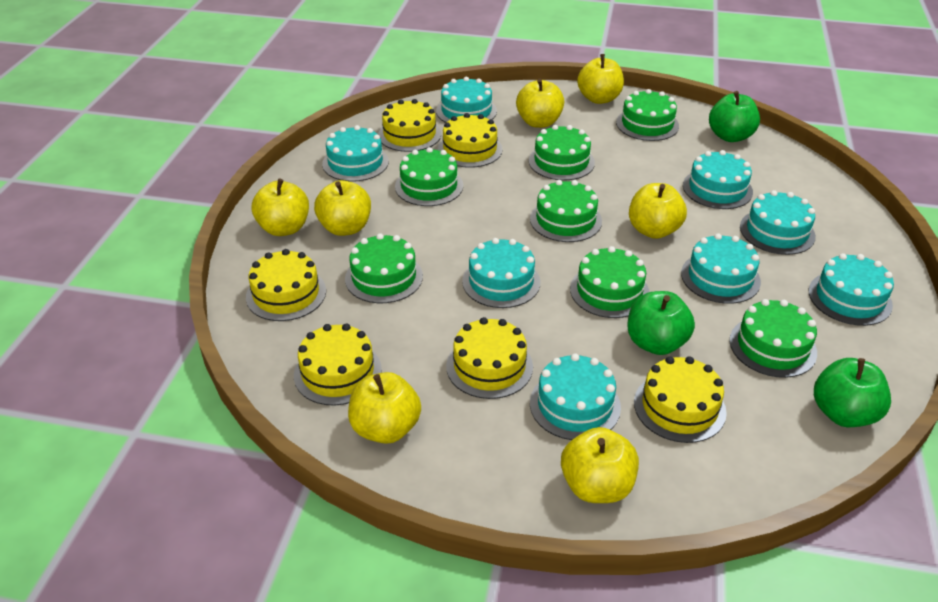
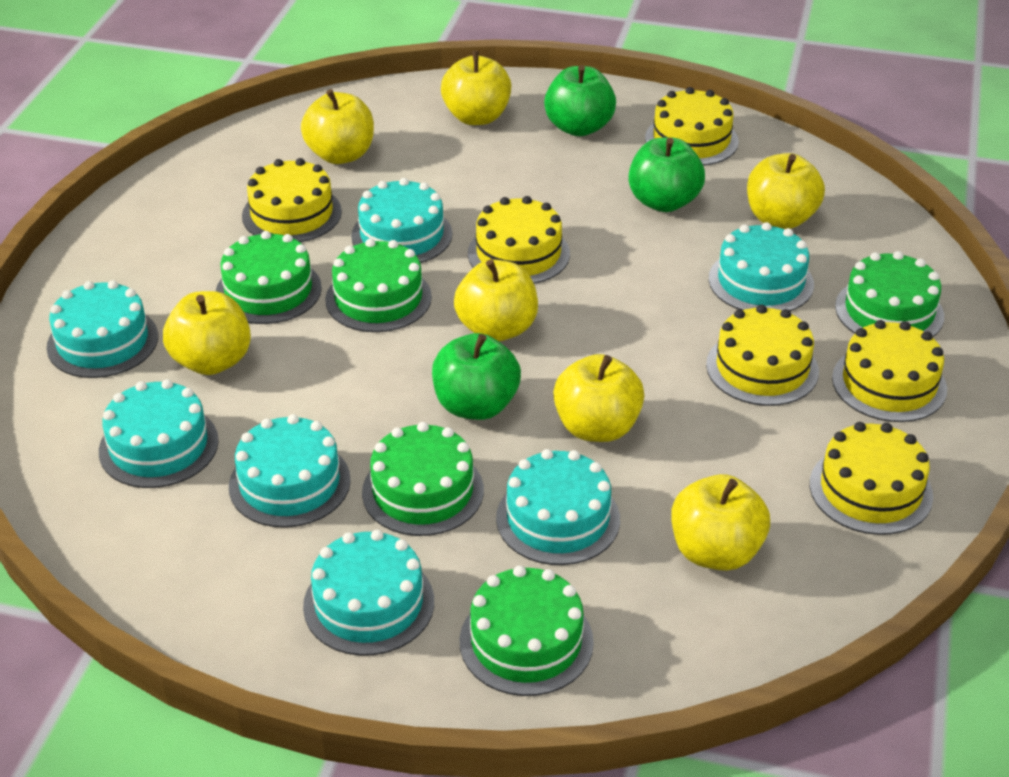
green cake: 7 -> 5
turquoise cake: 8 -> 7

